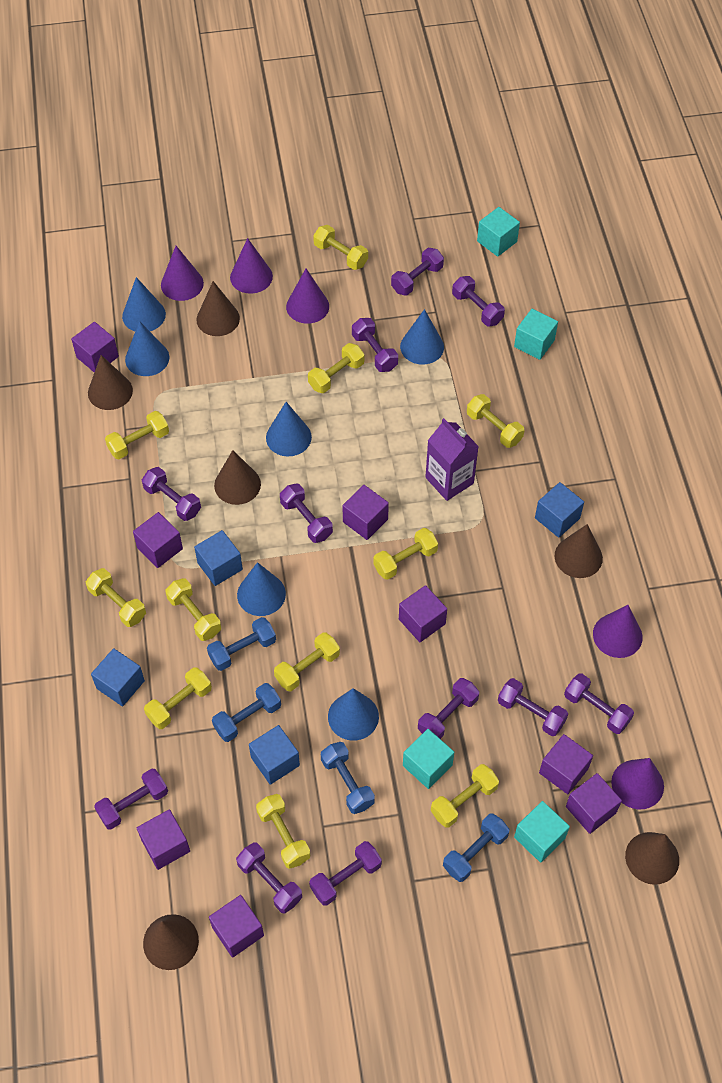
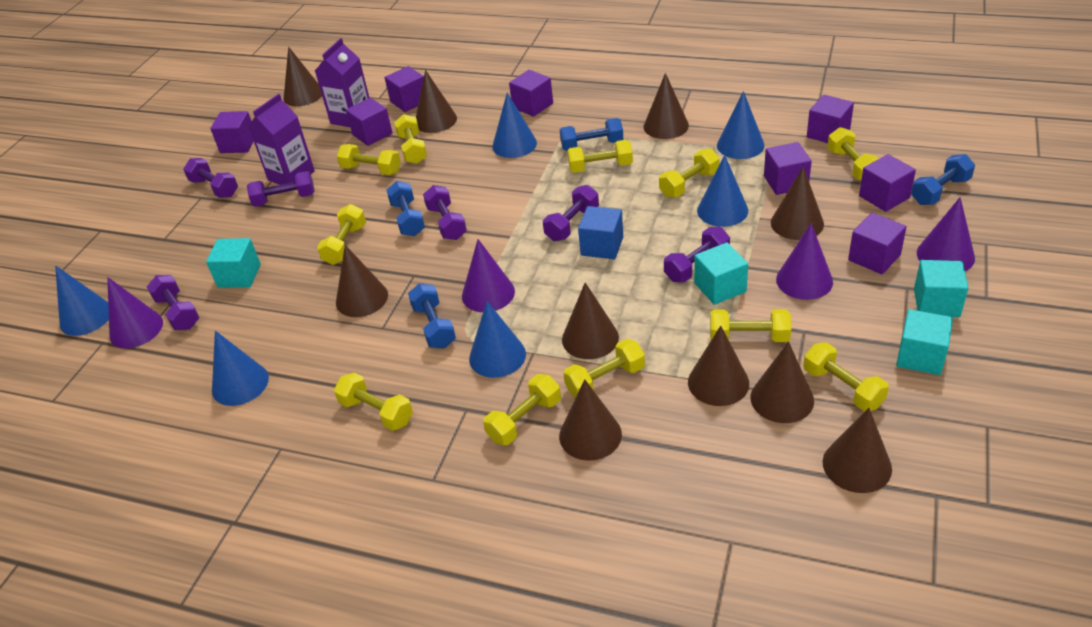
blue cube: 4 -> 1
brown cone: 6 -> 10
purple carton: 1 -> 2
purple cone: 5 -> 4
purple dumbbell: 11 -> 6

